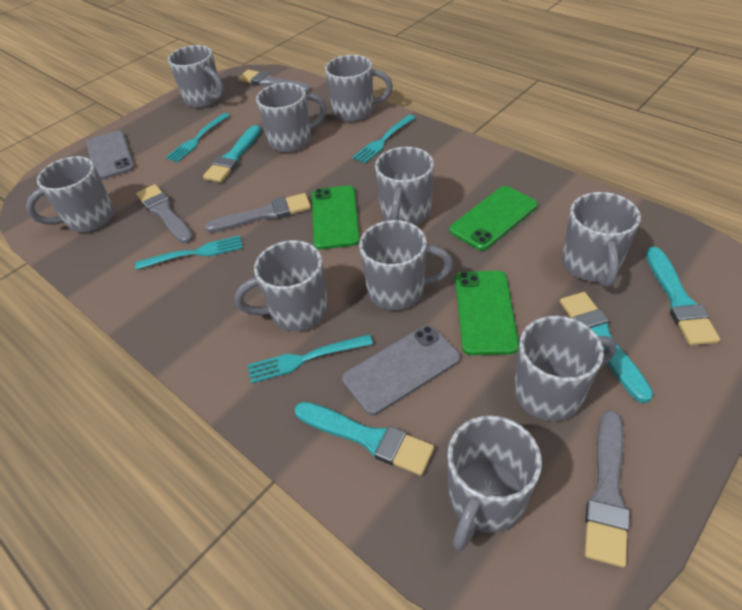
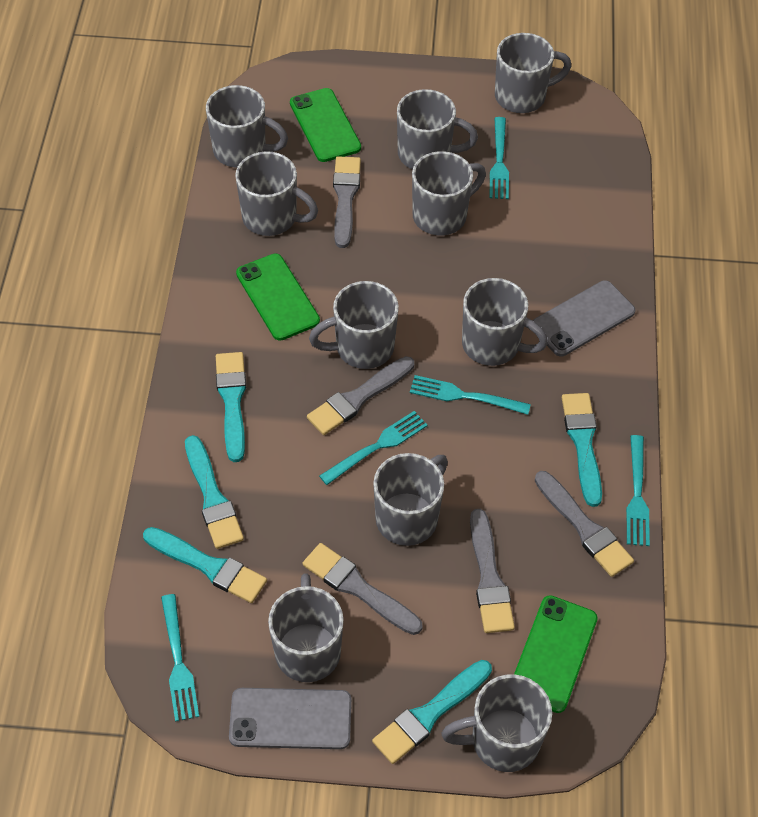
grey brush: 4 -> 5
turquoise brush: 4 -> 5
turquoise fork: 4 -> 5

